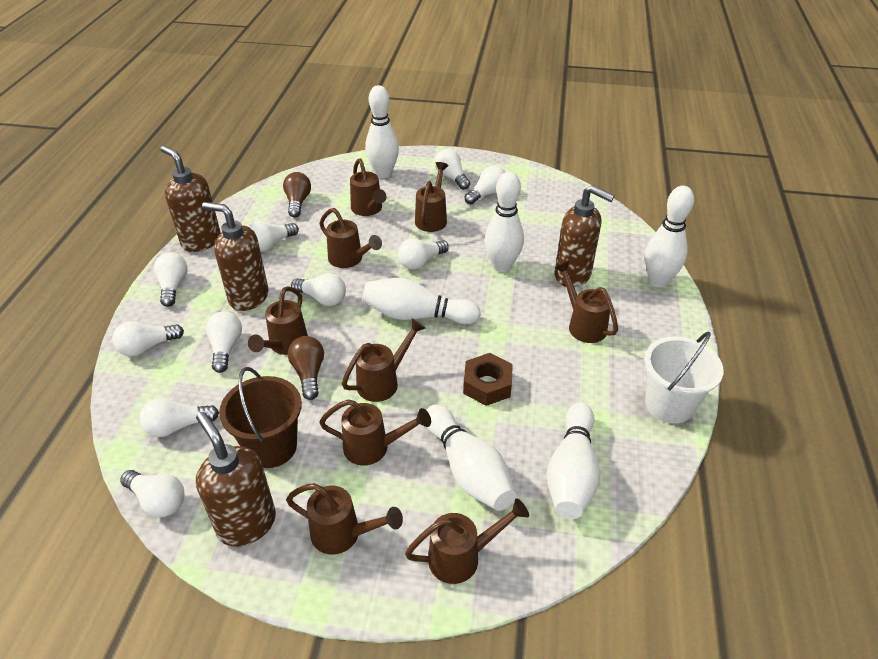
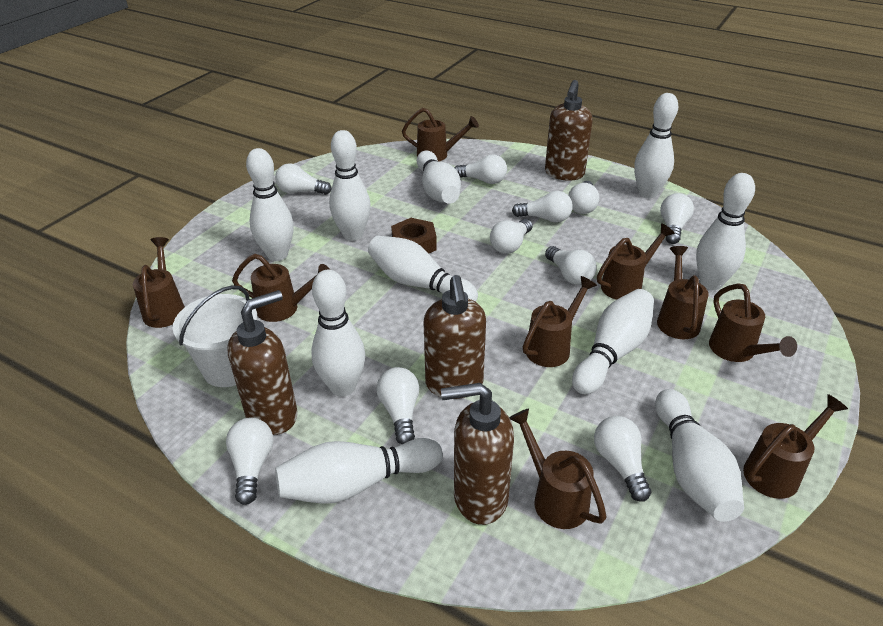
brown bucket: 1 -> 0
brown light bulb: 2 -> 0
white bowling pin: 6 -> 10

